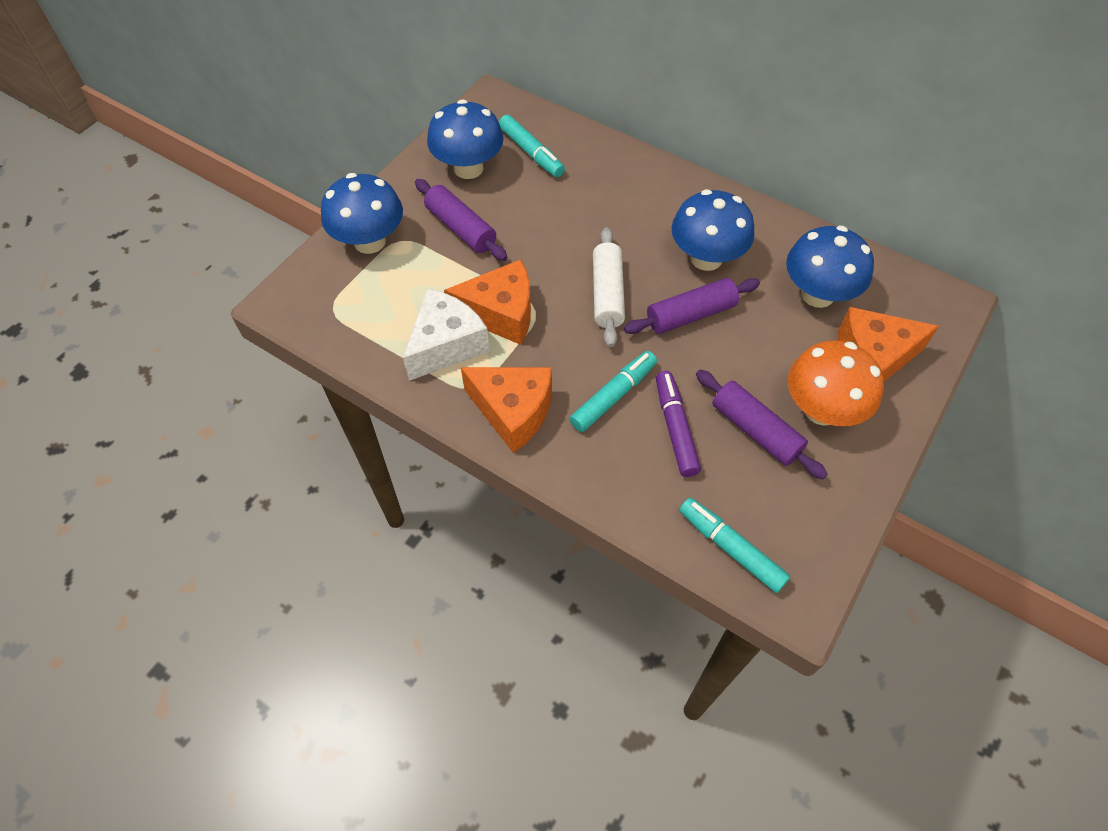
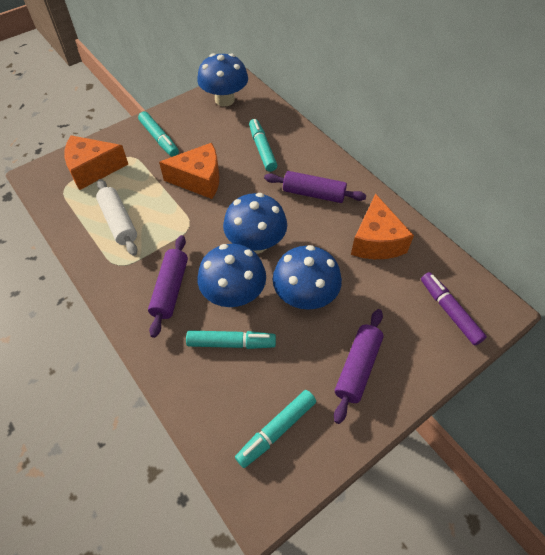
orange mushroom: 1 -> 0
turquoise marker: 3 -> 4
white cheese: 1 -> 0

